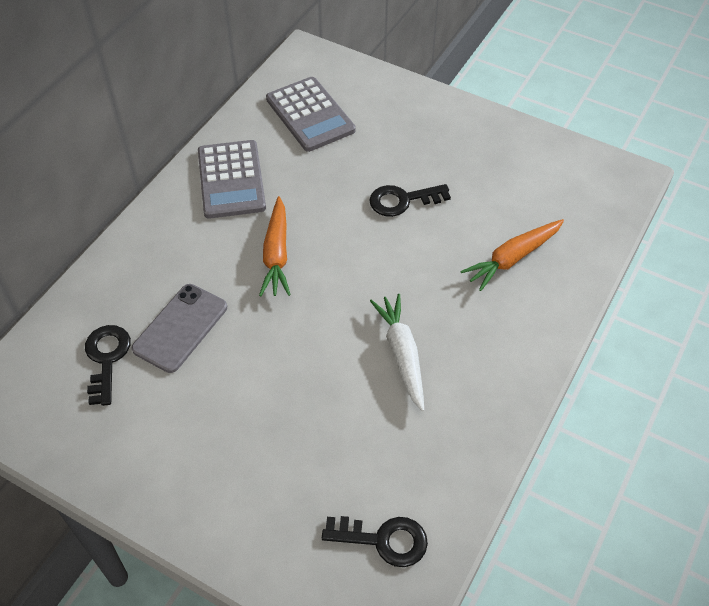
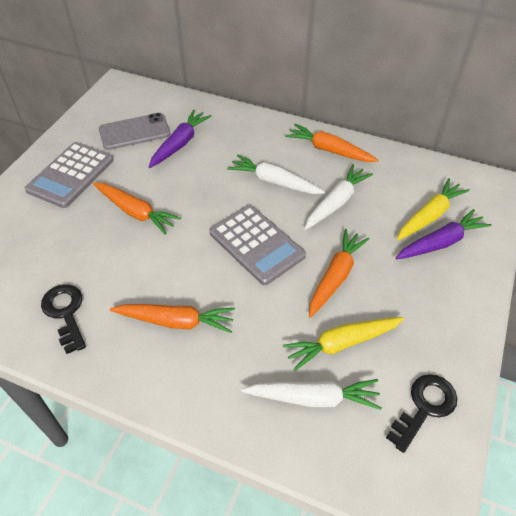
black key: 3 -> 2
orange carrot: 2 -> 4
purple carrot: 0 -> 2
white carrot: 1 -> 3
yellow carrot: 0 -> 2

